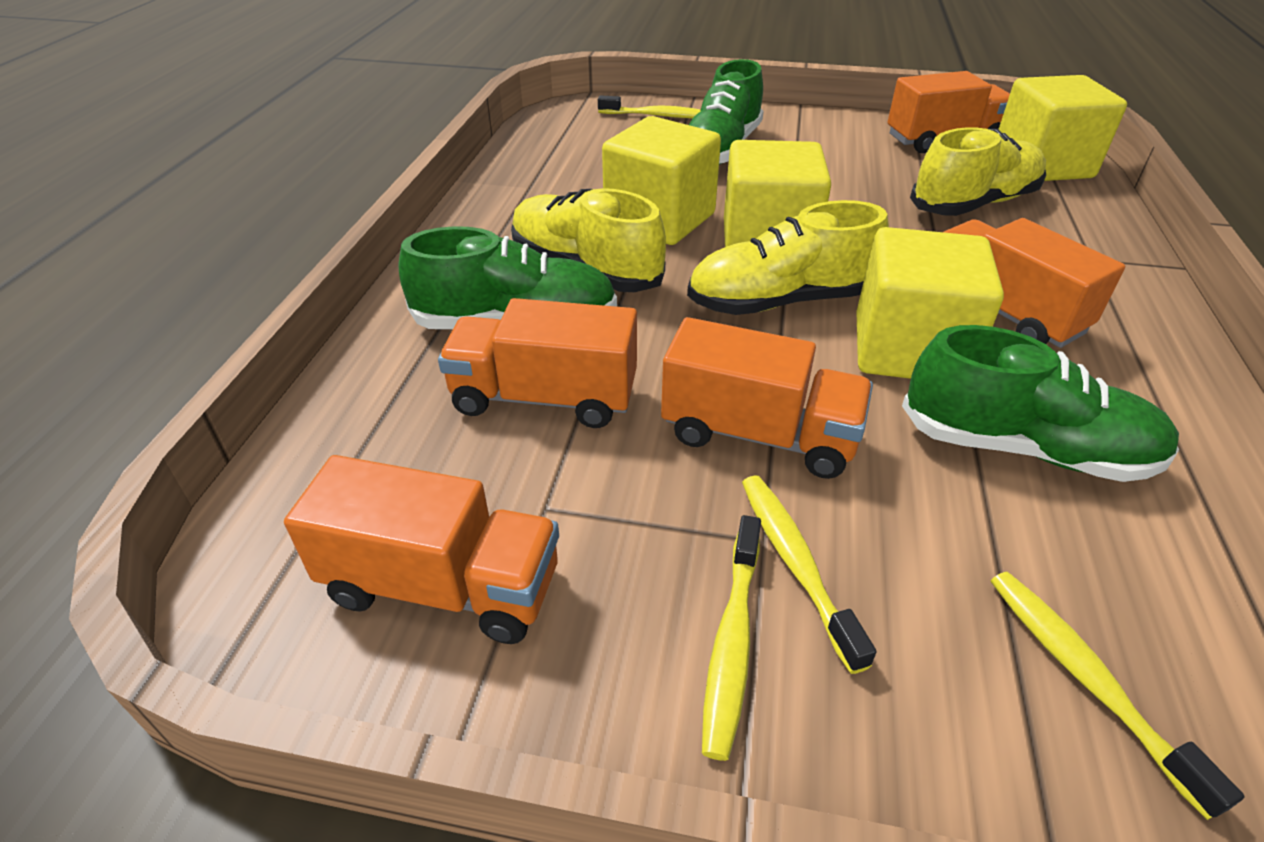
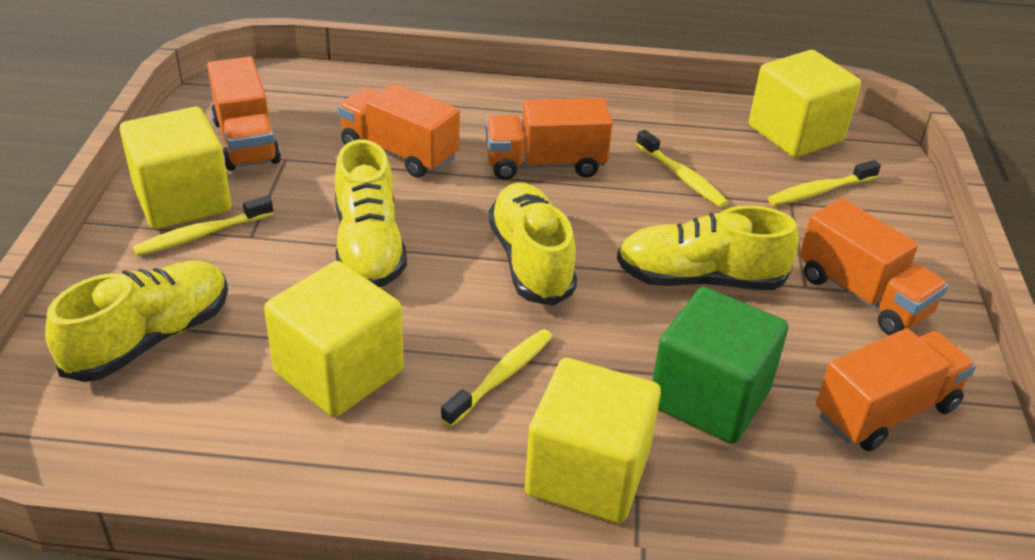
green cube: 0 -> 1
green shoe: 3 -> 0
yellow shoe: 3 -> 4

